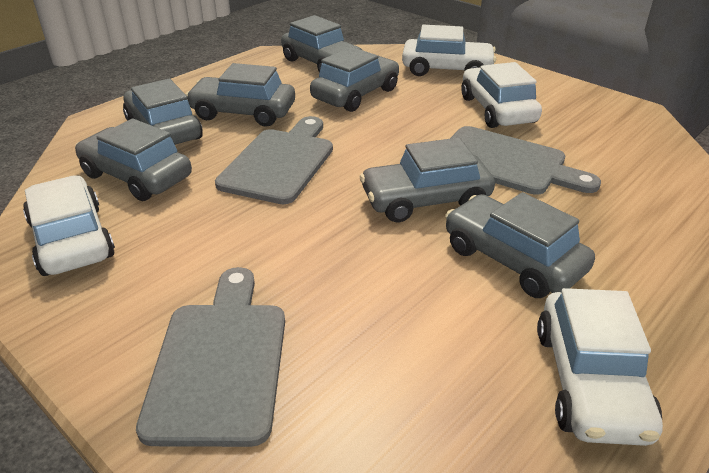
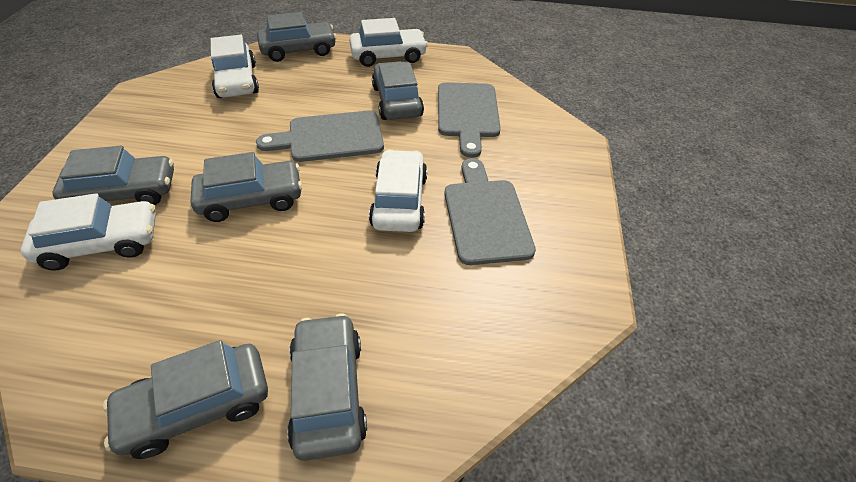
grey car: 7 -> 6

